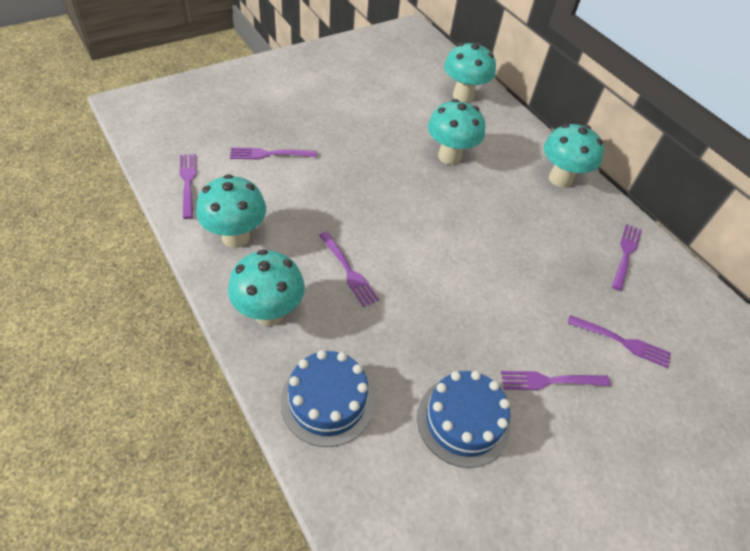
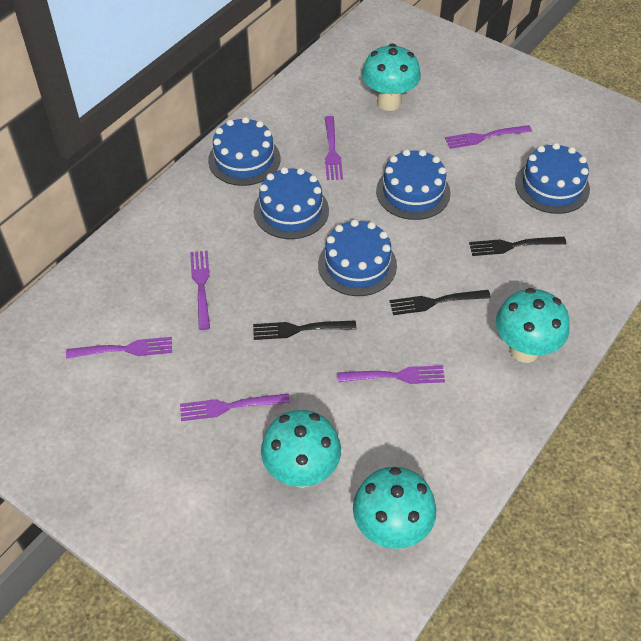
black fork: 0 -> 3
blue cake: 2 -> 5
turquoise mushroom: 5 -> 4

